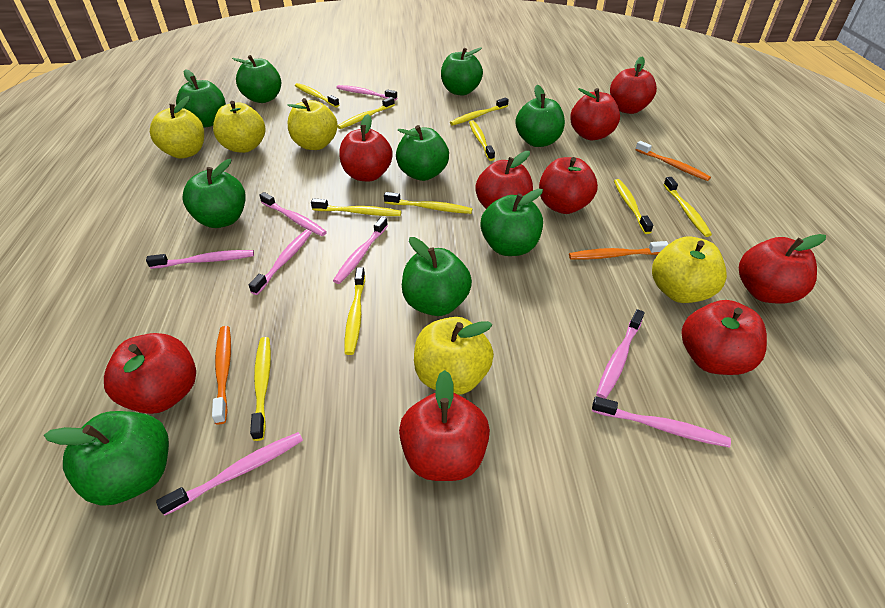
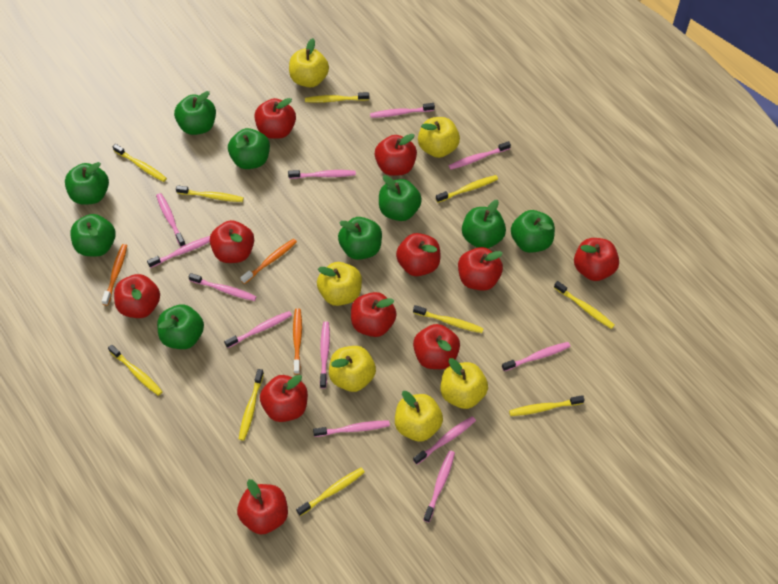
pink toothbrush: 8 -> 12
red apple: 9 -> 11
yellow apple: 5 -> 6

